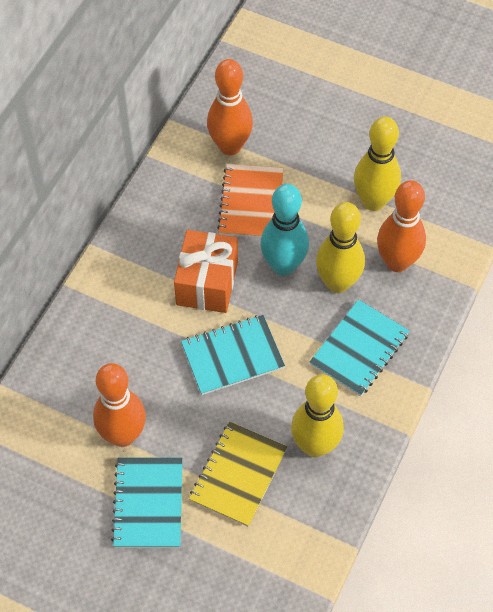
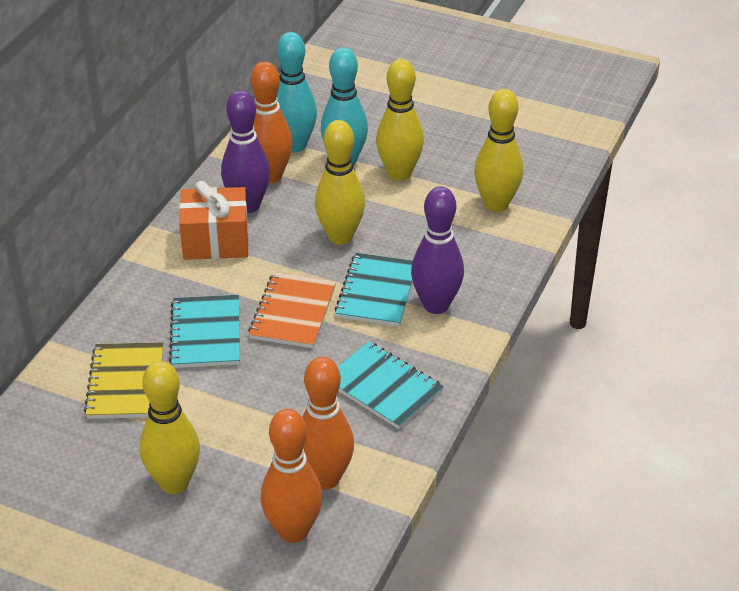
purple bowling pin: 0 -> 2
turquoise bowling pin: 1 -> 2
yellow bowling pin: 3 -> 4

